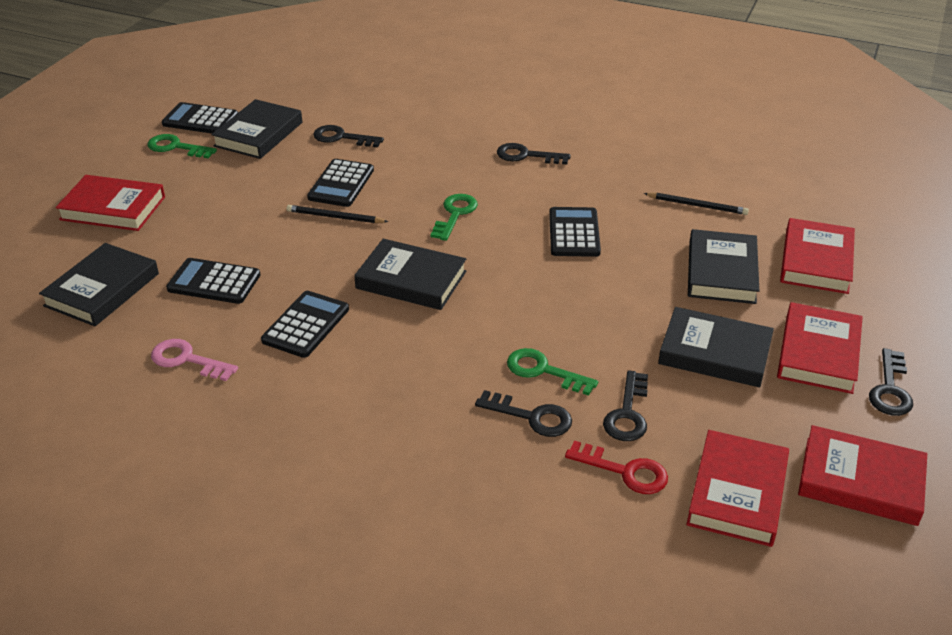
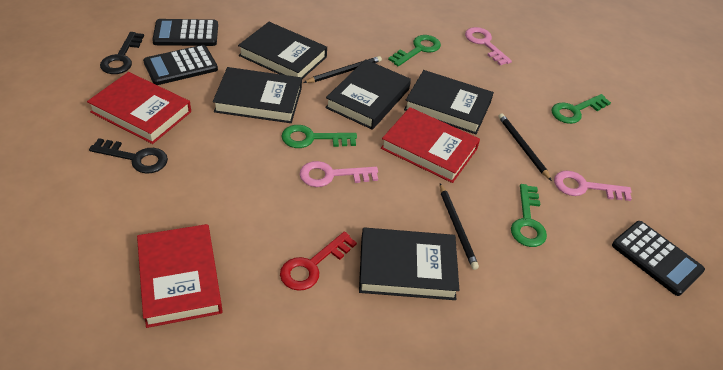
black calculator: 5 -> 3
black key: 5 -> 2
black pencil: 2 -> 3
green key: 3 -> 4
pink key: 1 -> 3
red book: 5 -> 3

